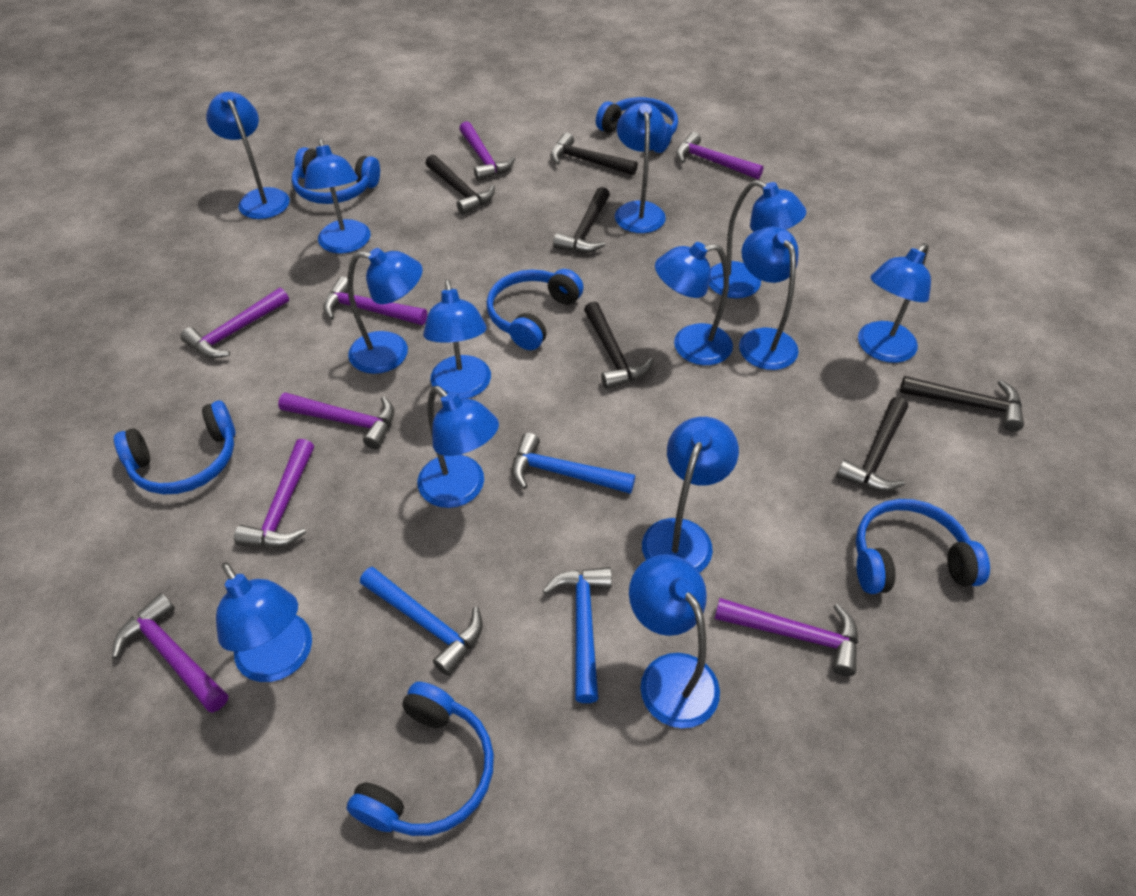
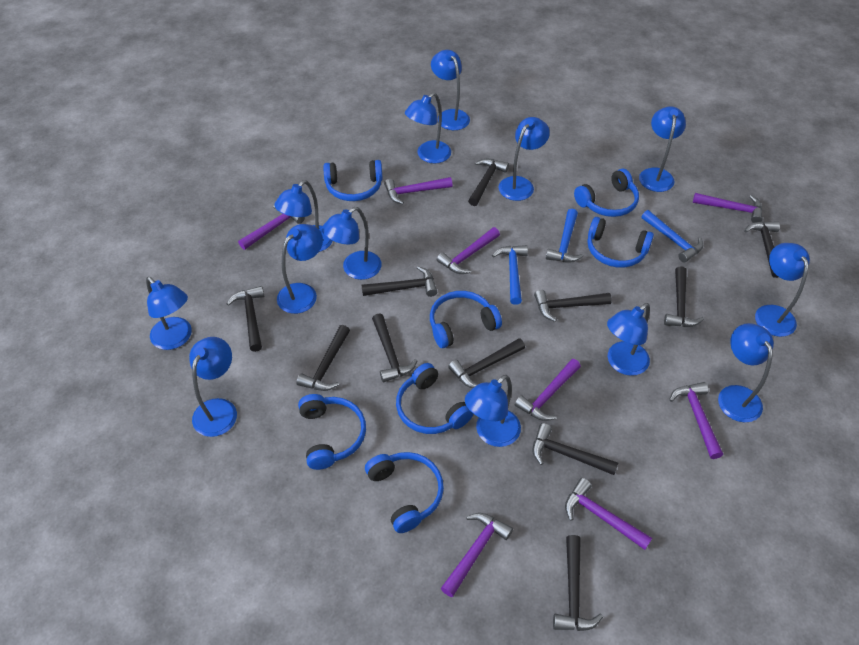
black hammer: 6 -> 11
blue headphones: 6 -> 7

